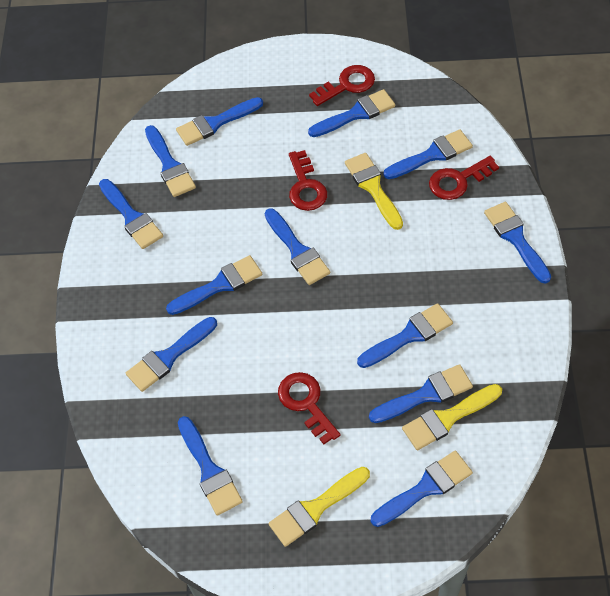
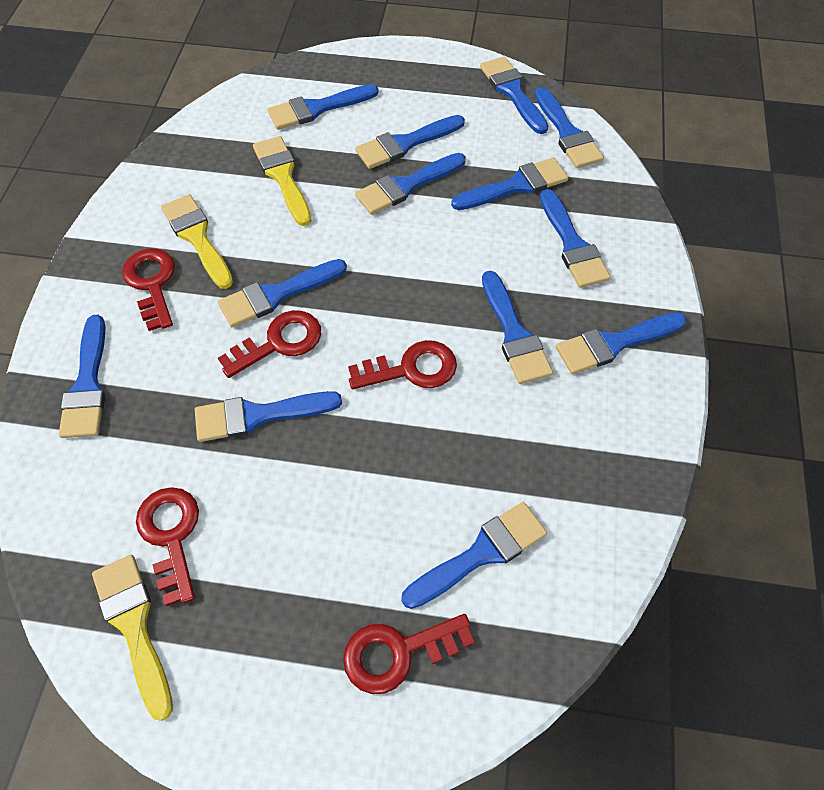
red key: 4 -> 5

